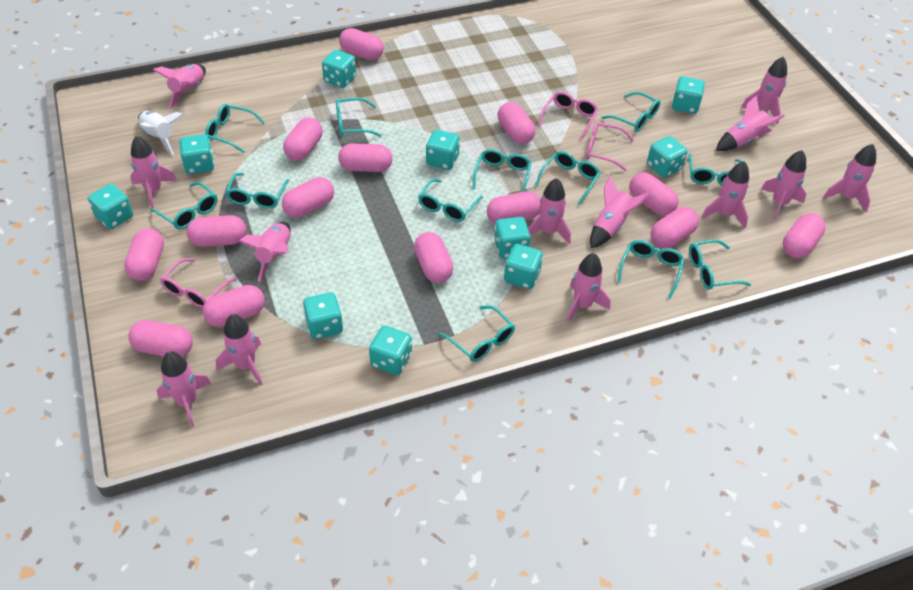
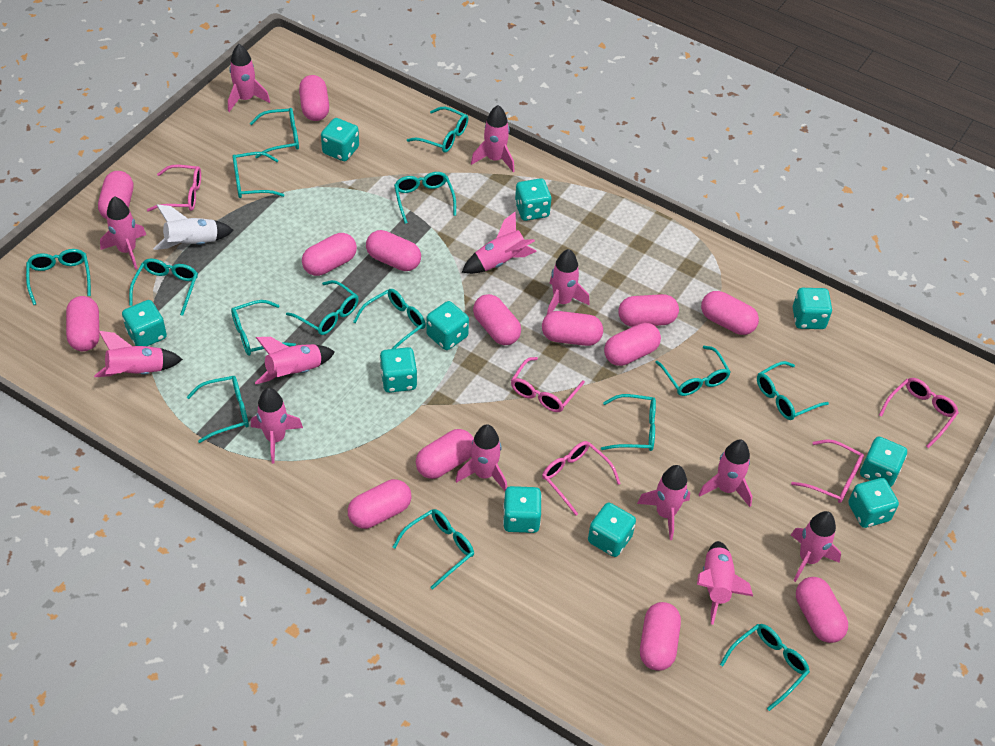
pink glasses: 3 -> 5
turquoise glasses: 12 -> 15

